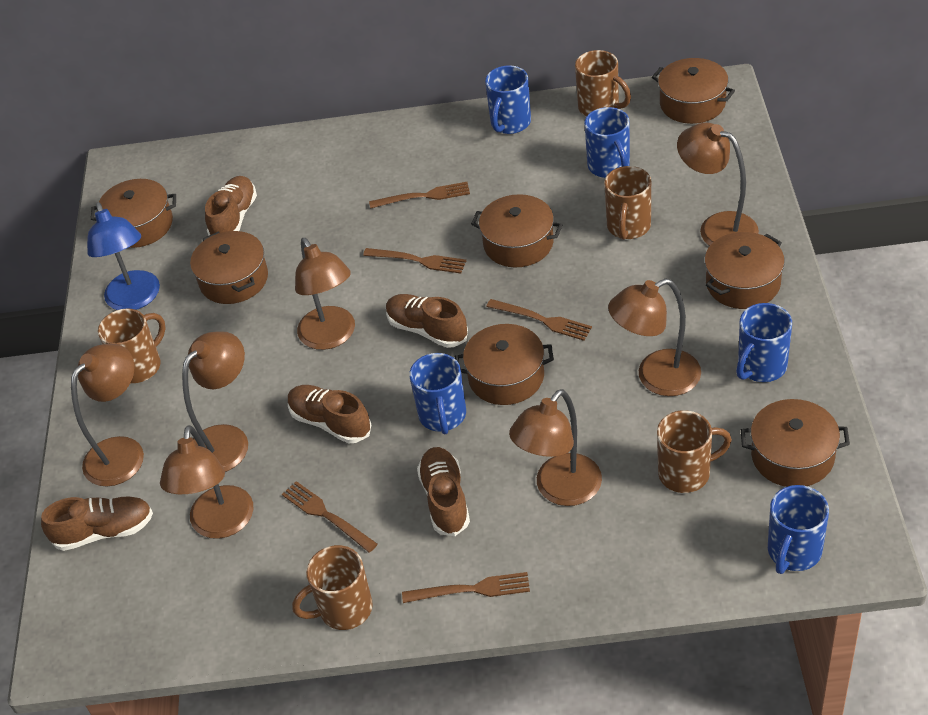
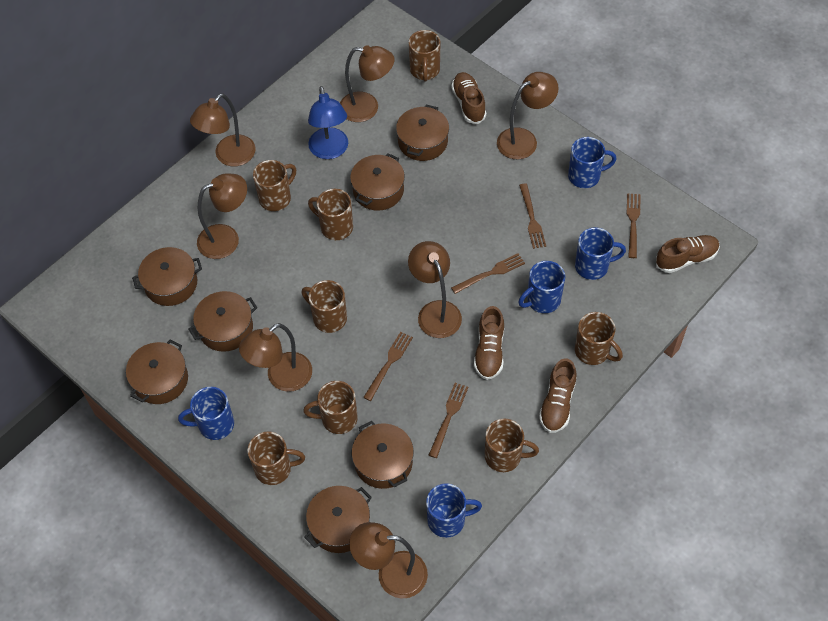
brown mug: 5 -> 8
brown shoe: 5 -> 4

